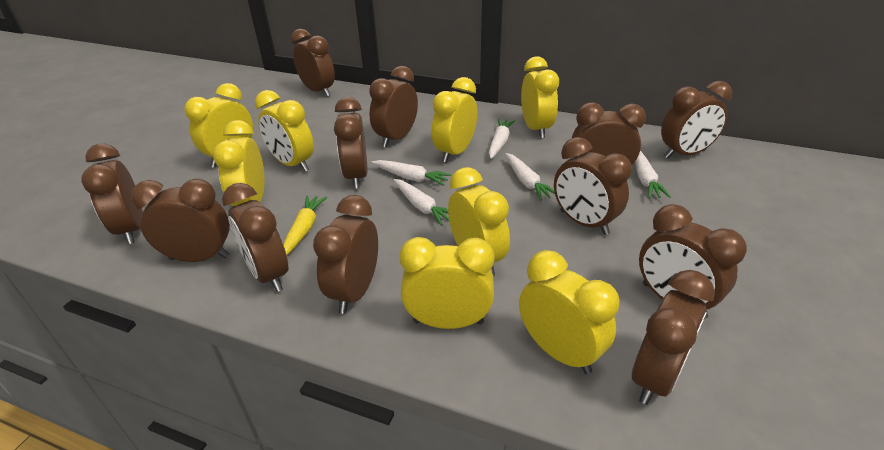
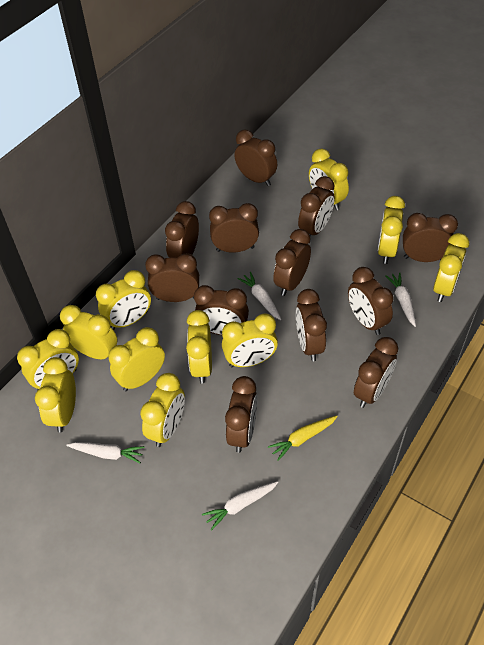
white carrot: 5 -> 4
yellow clock: 8 -> 11

